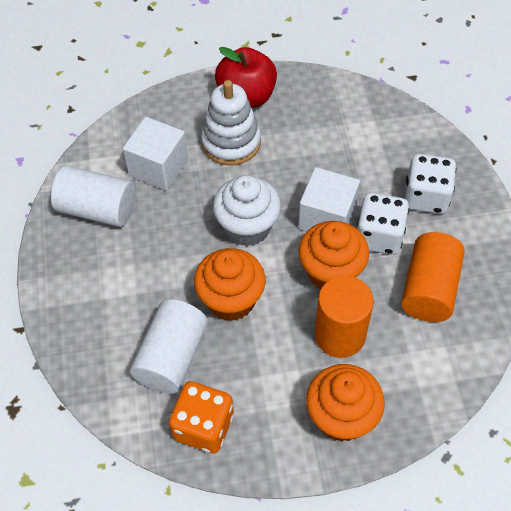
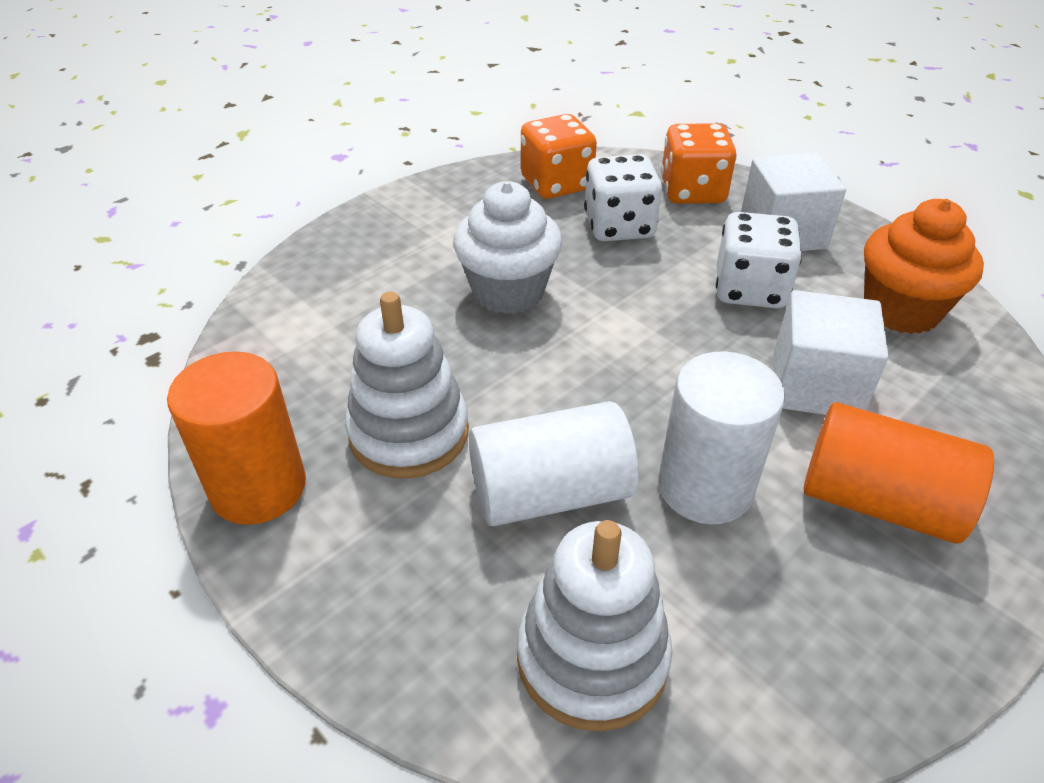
orange cupcake: 3 -> 1
orange dice: 1 -> 2
red apple: 1 -> 0
white stacking toy: 1 -> 2

